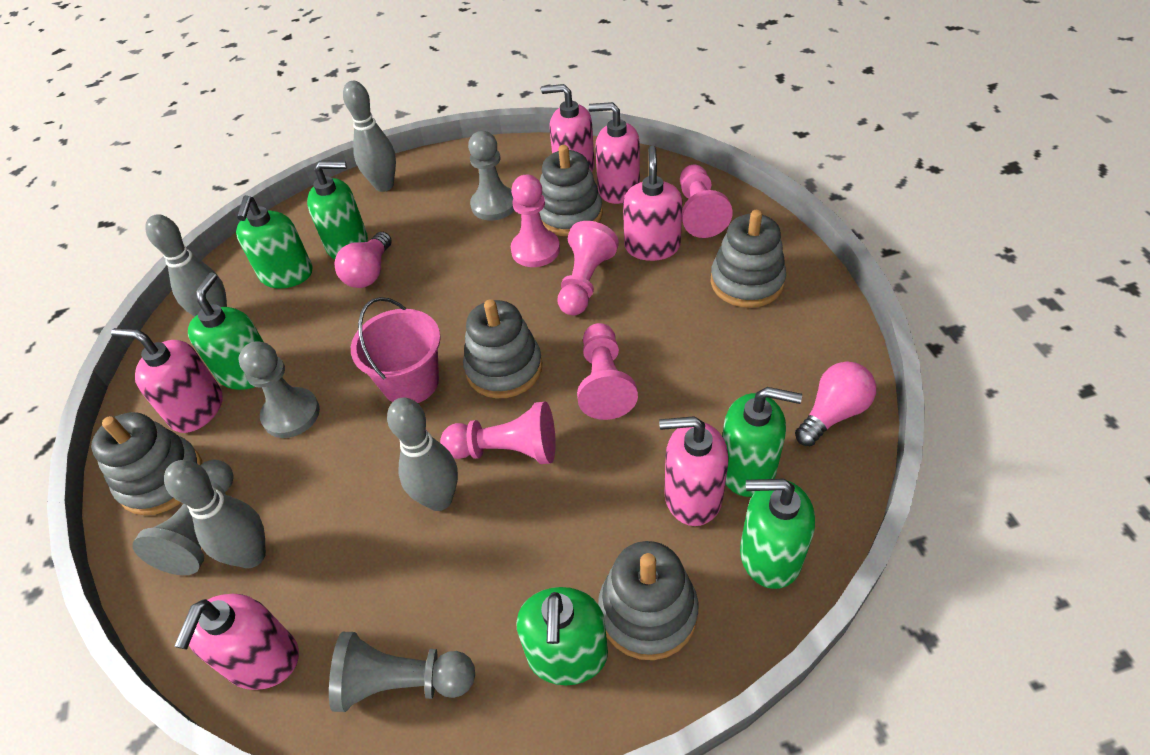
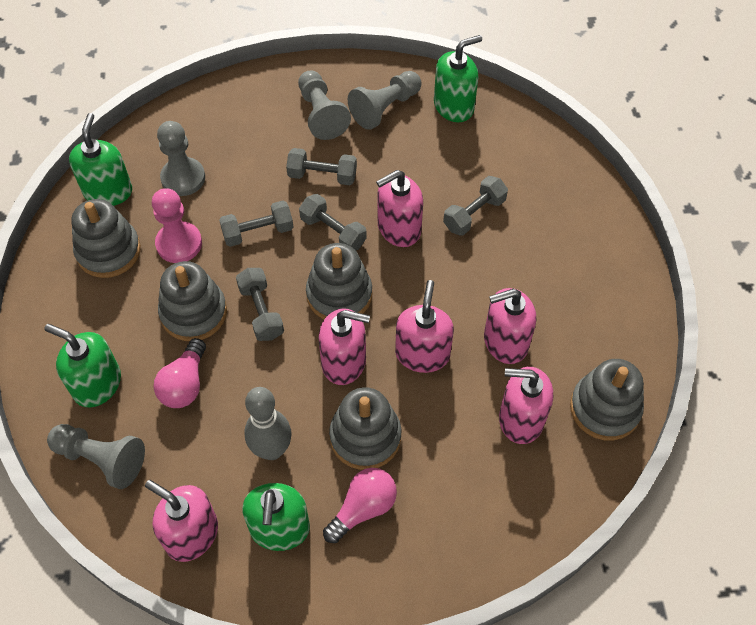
green soap dispenser: 6 -> 4
grey bowling pin: 4 -> 1
grey dumbbell: 0 -> 5
pink bucket: 1 -> 0
pink pawn: 5 -> 1

